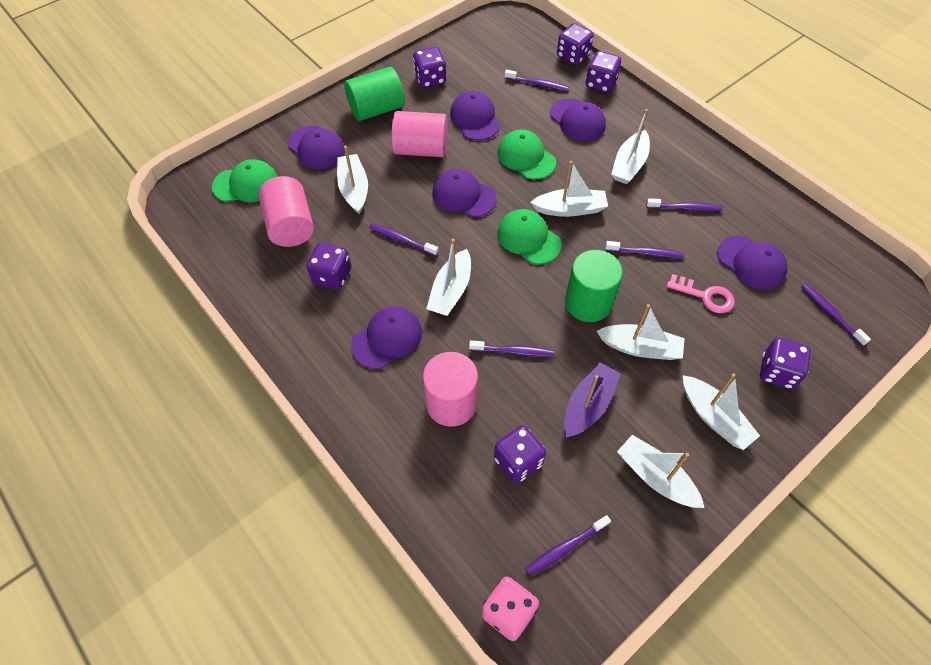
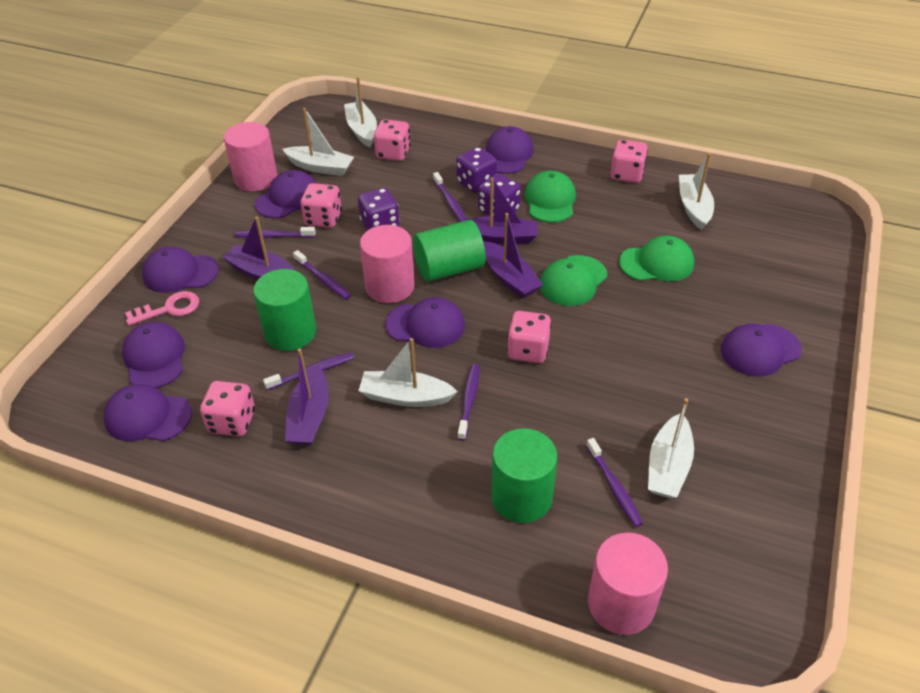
green cylinder: 2 -> 3
pink dice: 1 -> 5
purple boat: 1 -> 4
purple cap: 6 -> 7
purple dice: 6 -> 3
purple toothbrush: 7 -> 6
white boat: 7 -> 5

